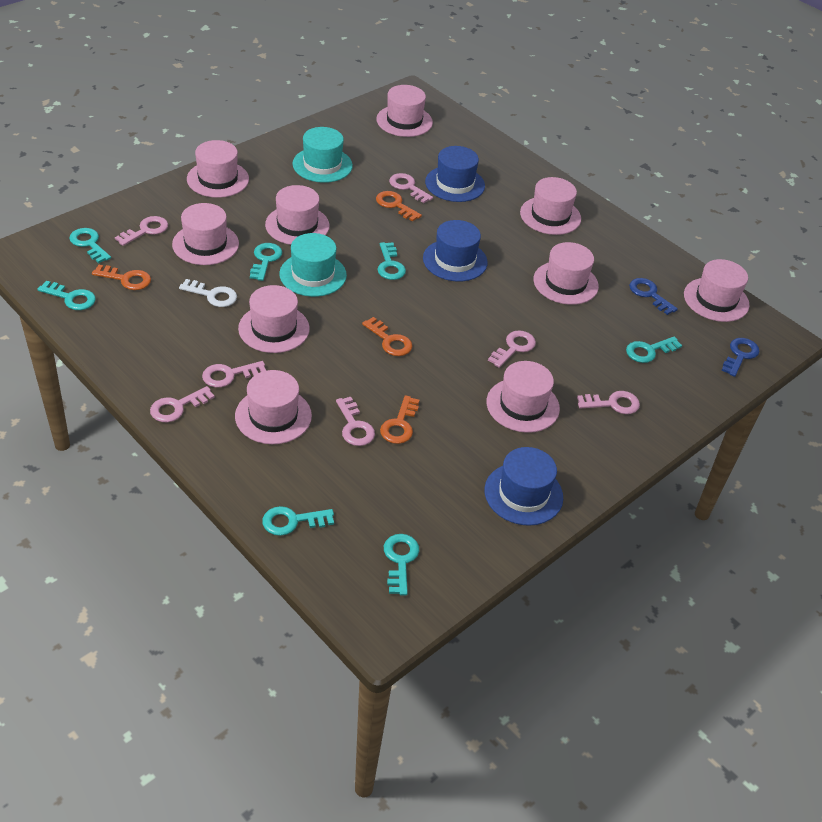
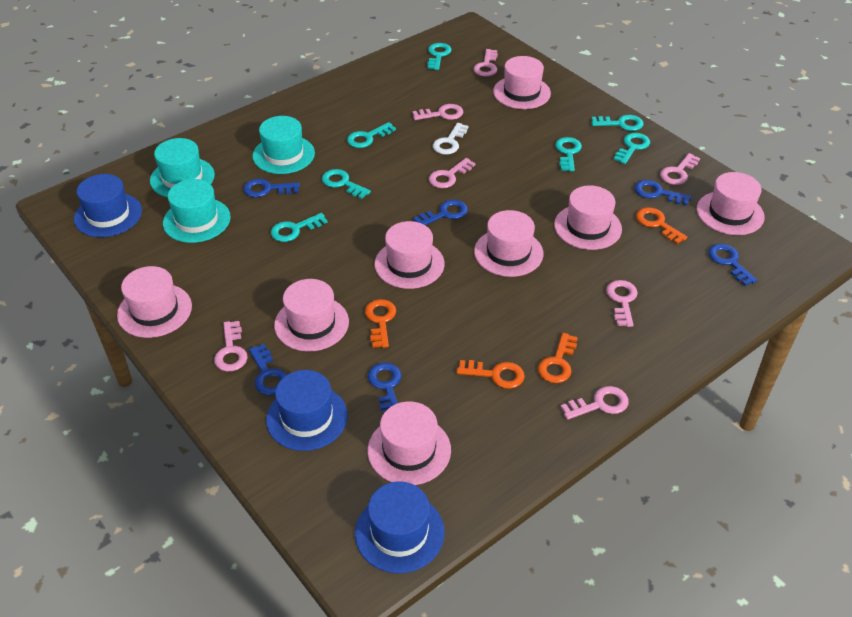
blue key: 2 -> 6
pink hat: 10 -> 8
turquoise hat: 2 -> 3

